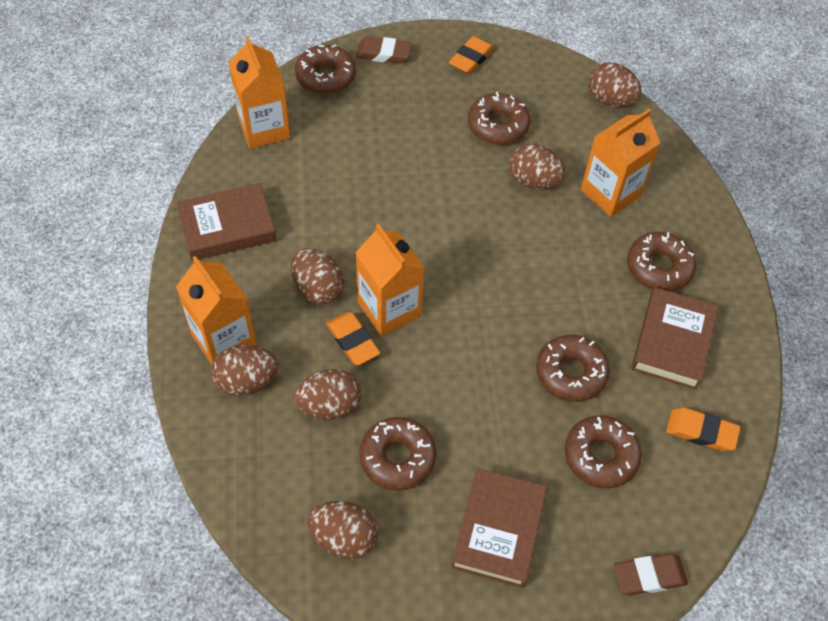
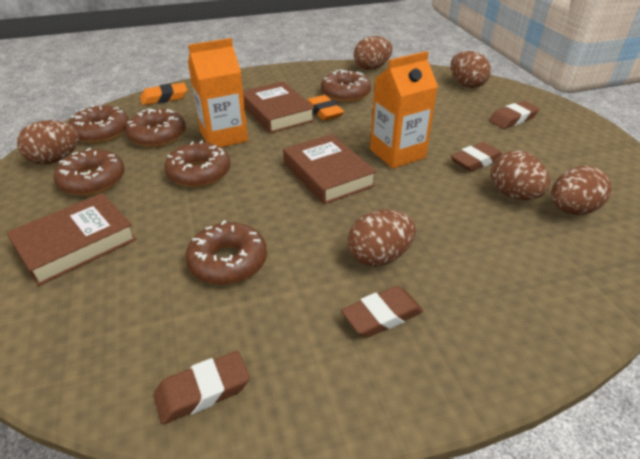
brown eraser: 2 -> 4
orange carton: 4 -> 2
orange eraser: 3 -> 2

